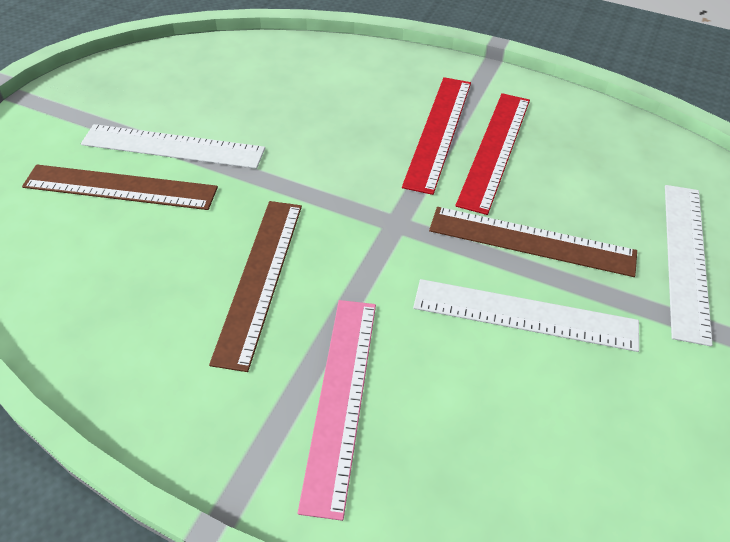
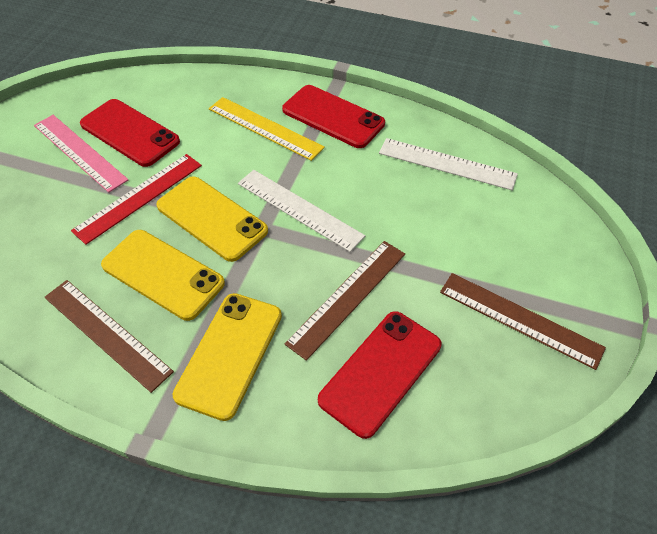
red phone: 0 -> 3
red ruler: 2 -> 1
white ruler: 3 -> 2
yellow phone: 0 -> 3
yellow ruler: 0 -> 1

